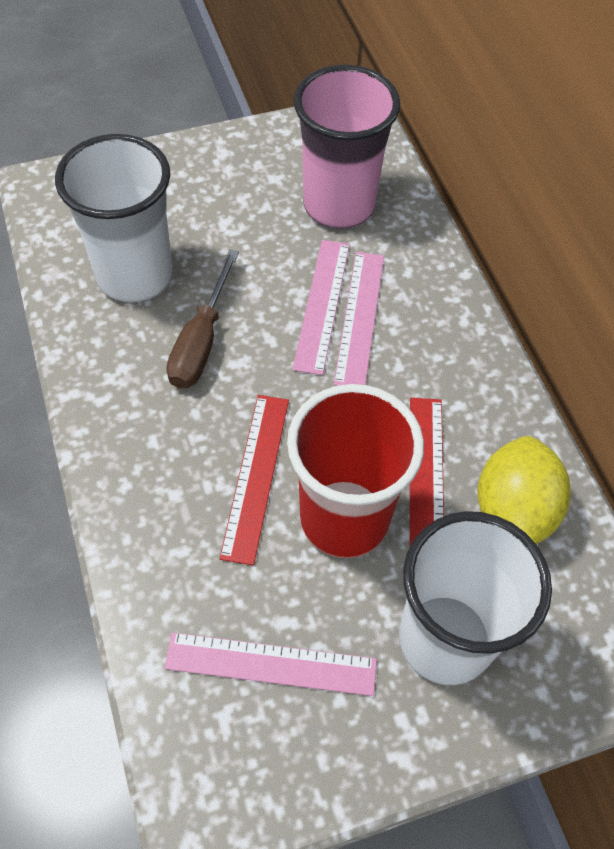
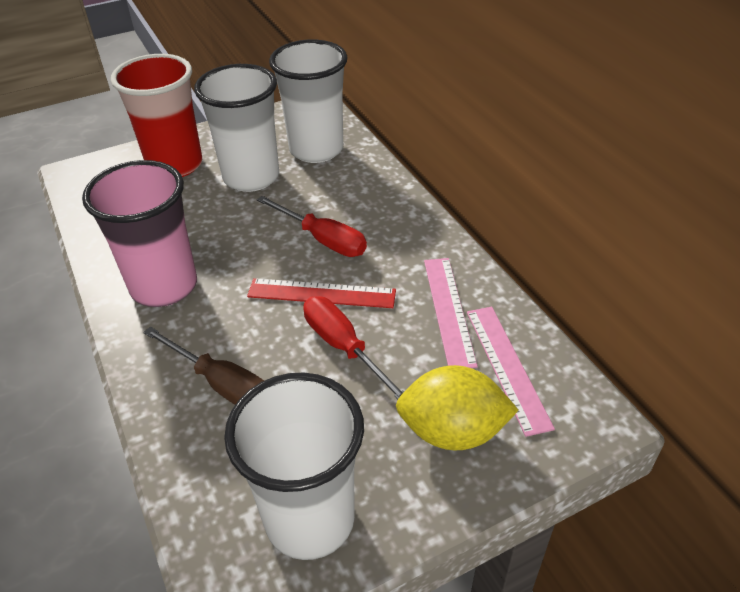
pink ruler: 3 -> 2
red ruler: 2 -> 1
red screwdriver: 0 -> 2
white cup: 2 -> 3

